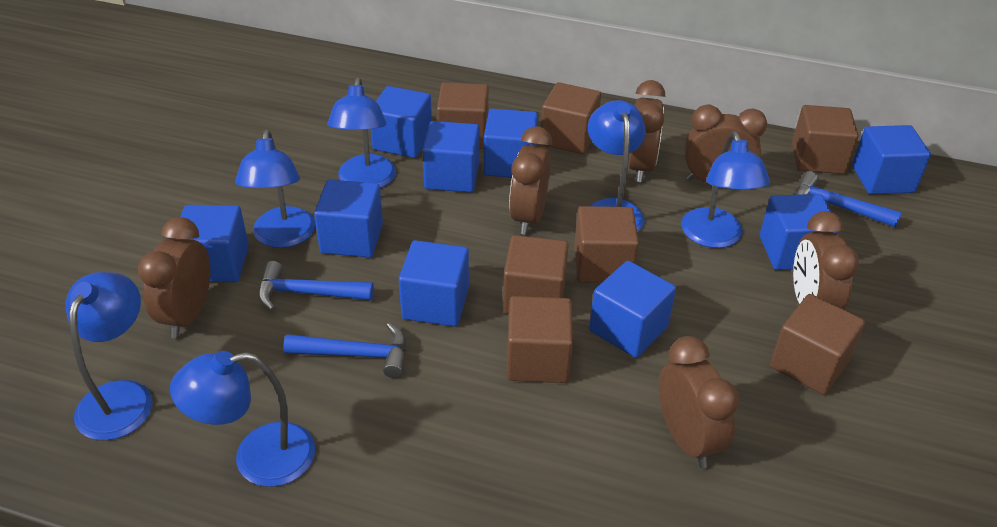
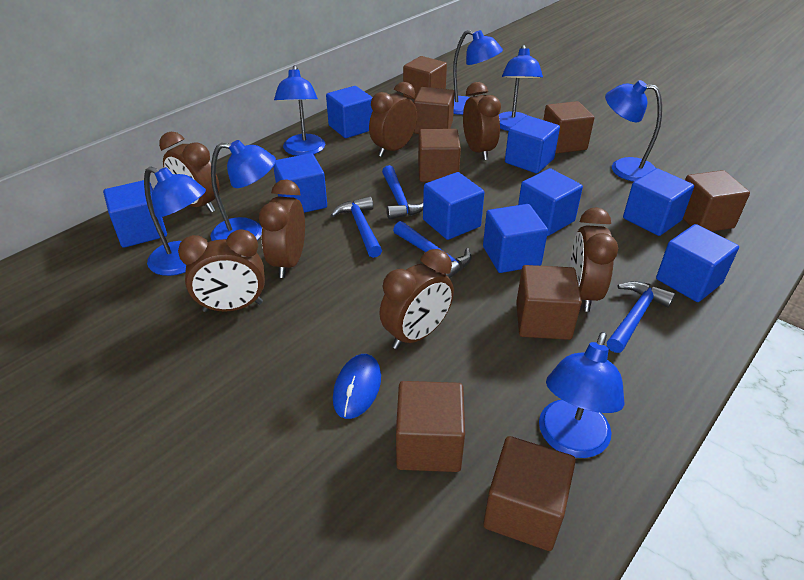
blue hammer: 3 -> 4
blue lamp: 6 -> 7
blue mouse: 0 -> 1
brown clock: 6 -> 7
brown cube: 7 -> 8

